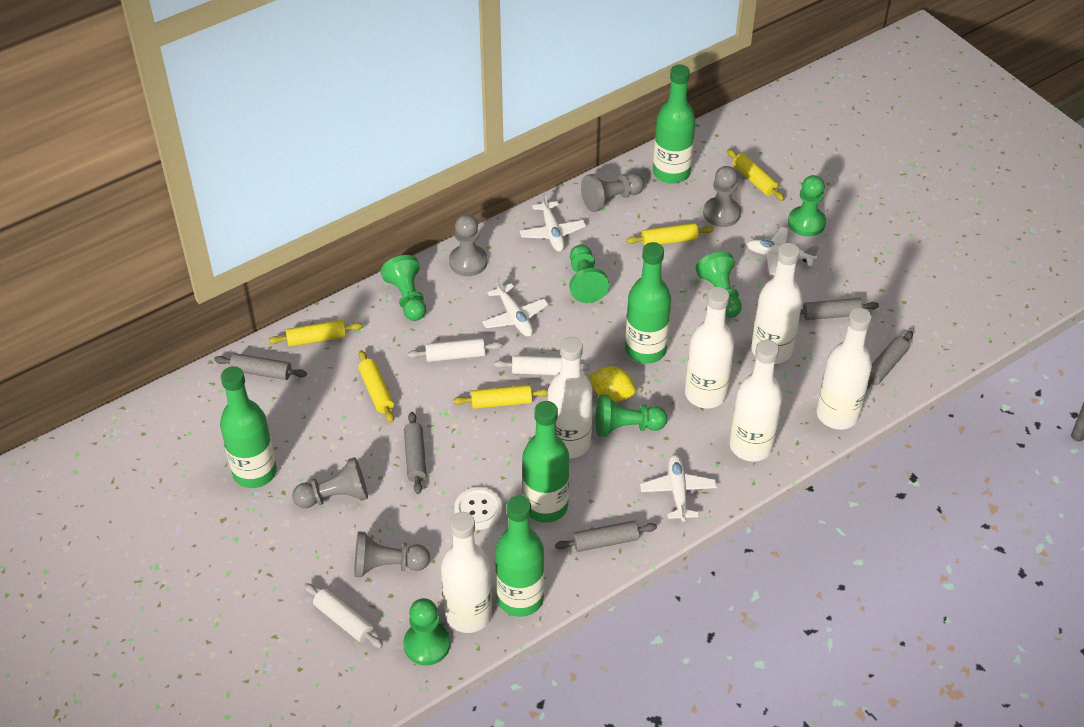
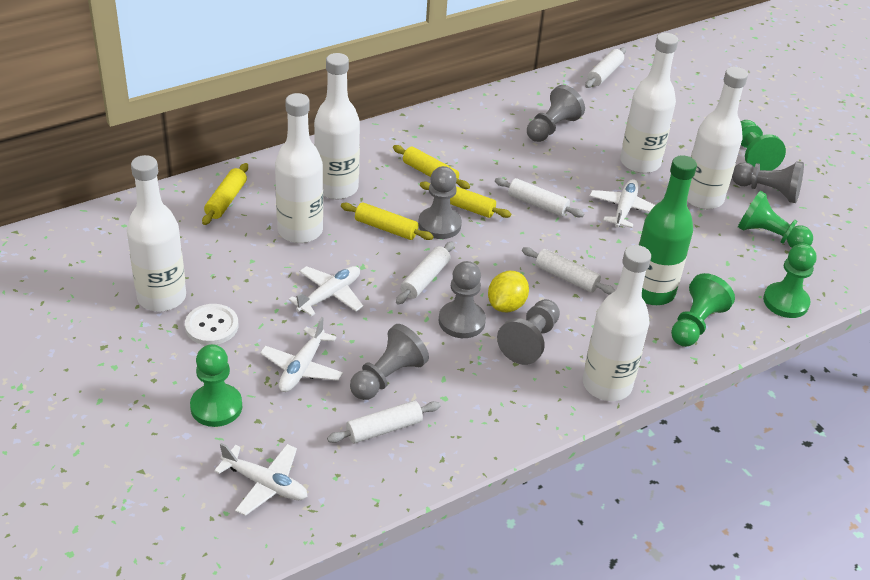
green bottle: 5 -> 1
green pawn: 6 -> 5
grey pawn: 5 -> 6
grey rolling pin: 5 -> 0
white rolling pin: 3 -> 5
yellow rolling pin: 5 -> 4

